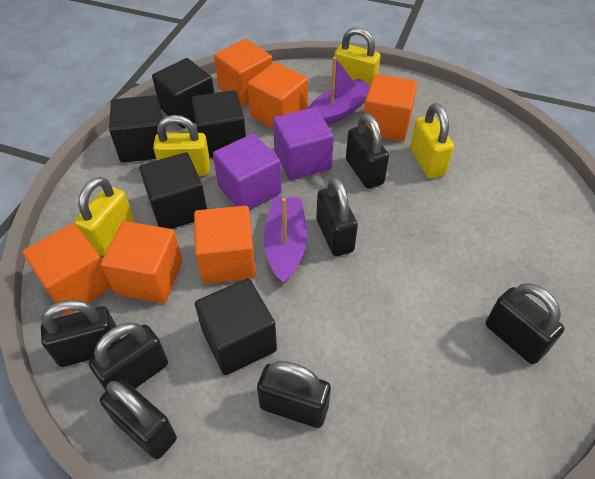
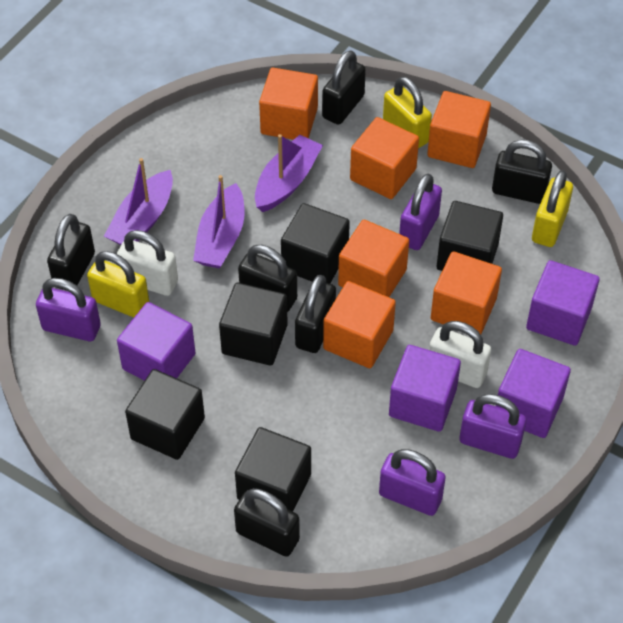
black padlock: 7 -> 6
purple boat: 2 -> 3
purple cube: 2 -> 4
purple padlock: 0 -> 4
white padlock: 0 -> 2
yellow padlock: 4 -> 3

